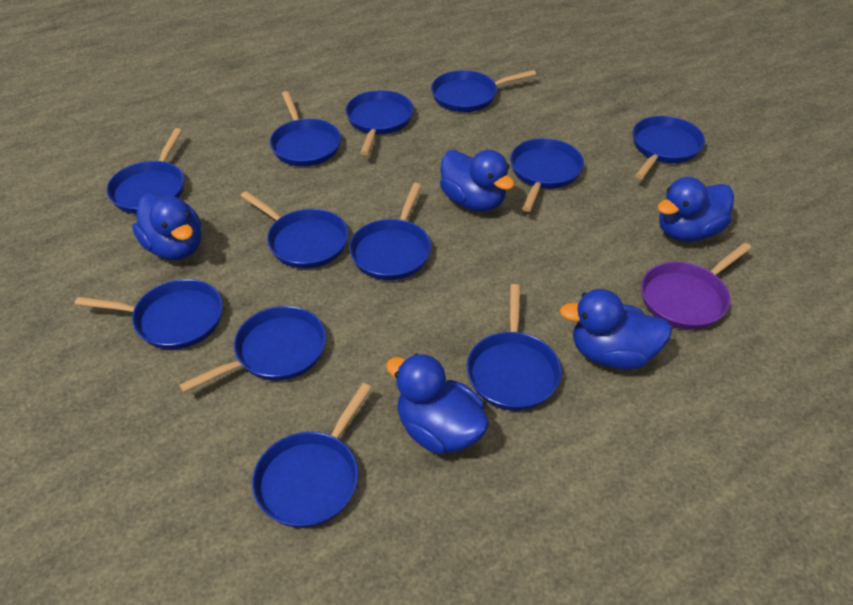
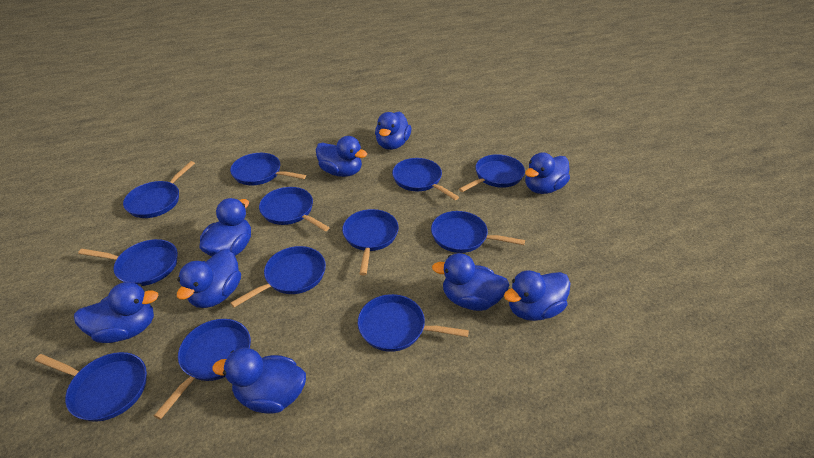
blue duck: 5 -> 9
purple pan: 1 -> 0

